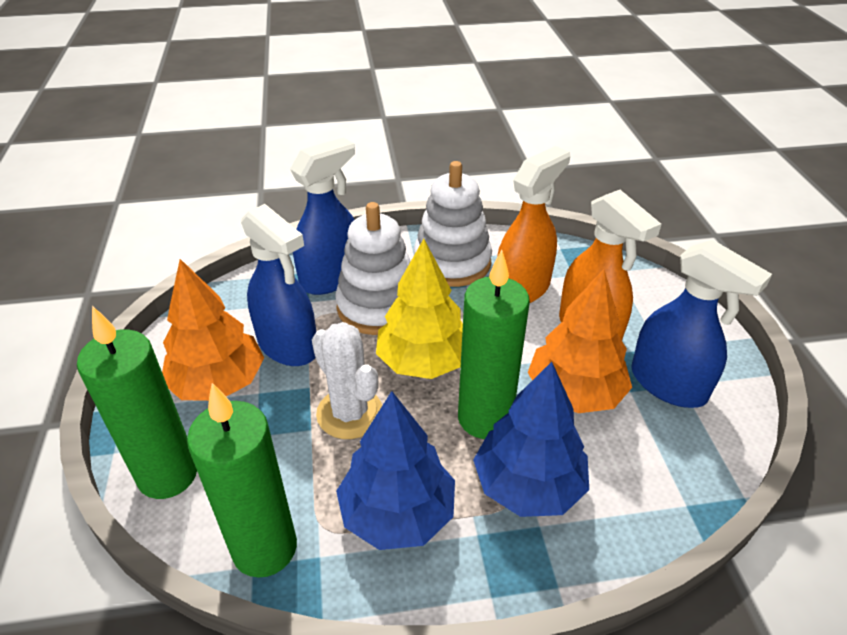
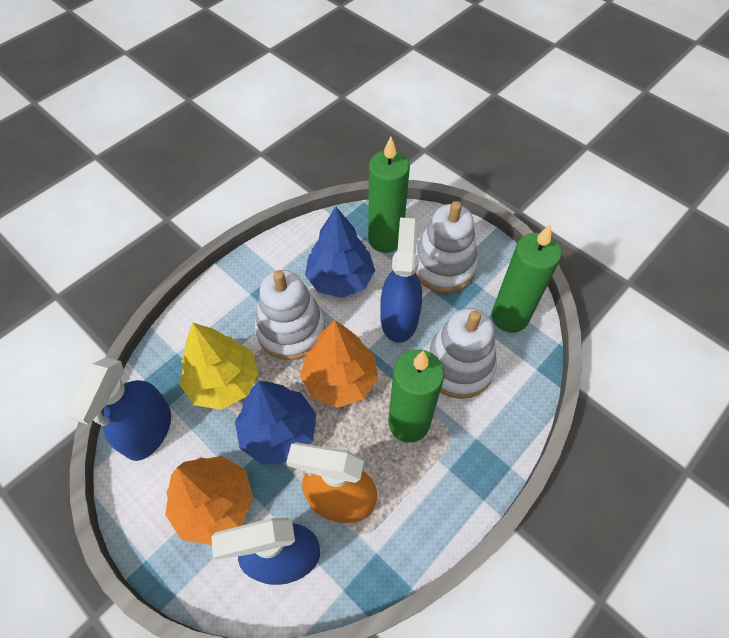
orange spray bottle: 2 -> 1
white cactus: 1 -> 0
white stacking toy: 2 -> 3

